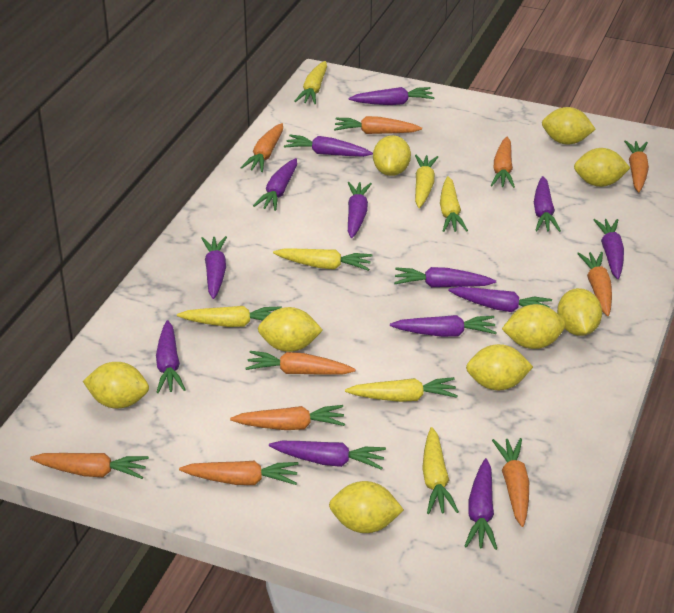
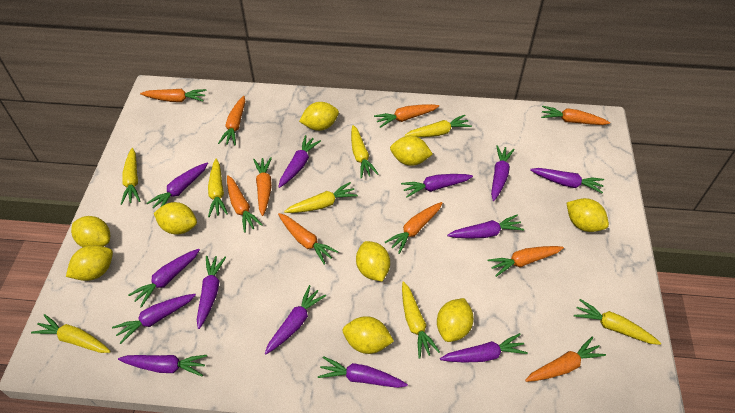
yellow carrot: 7 -> 8

